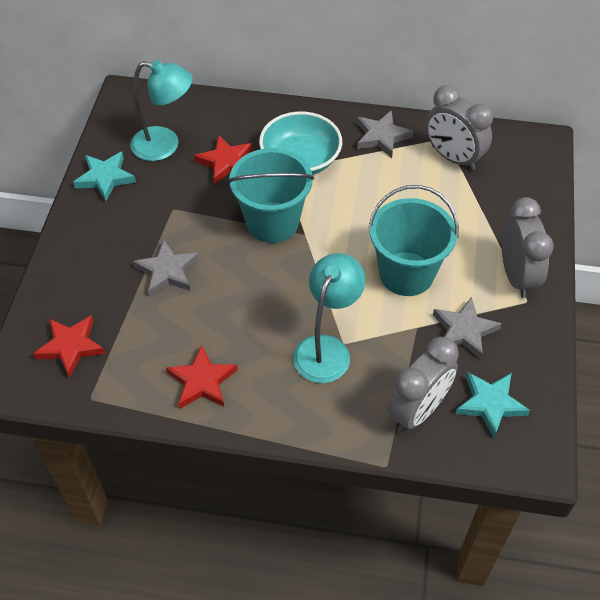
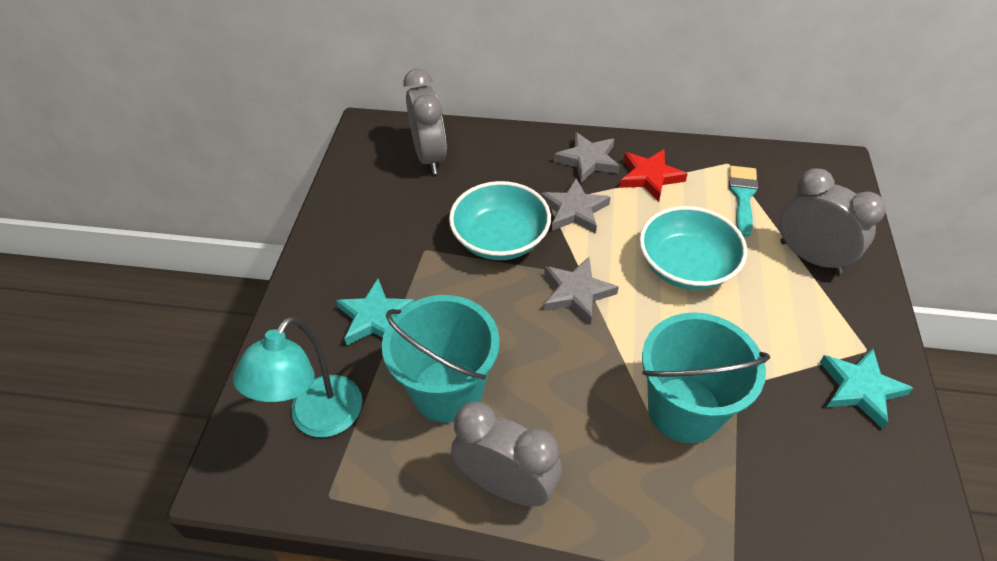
red star: 3 -> 1
turquoise bowl: 1 -> 2
turquoise brush: 0 -> 1
turquoise lamp: 2 -> 1

